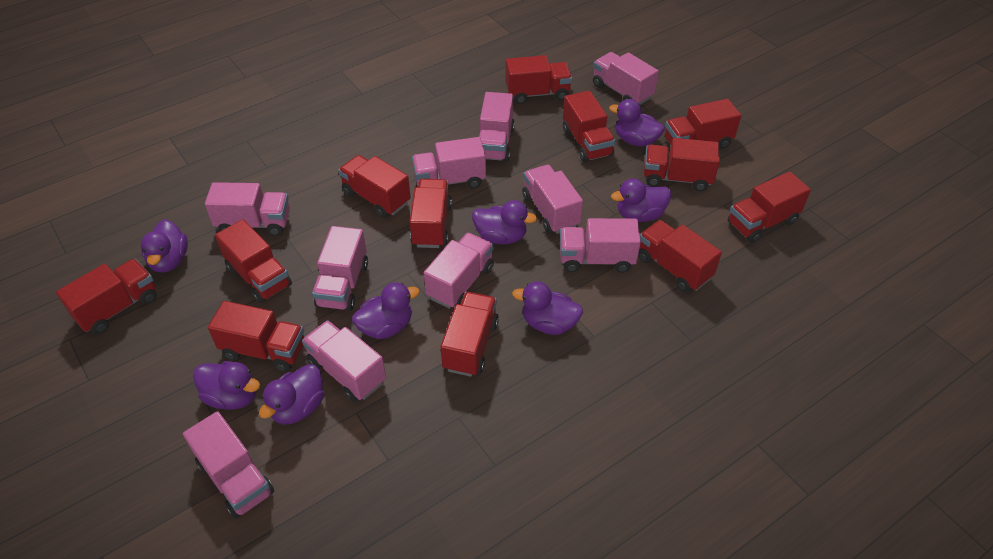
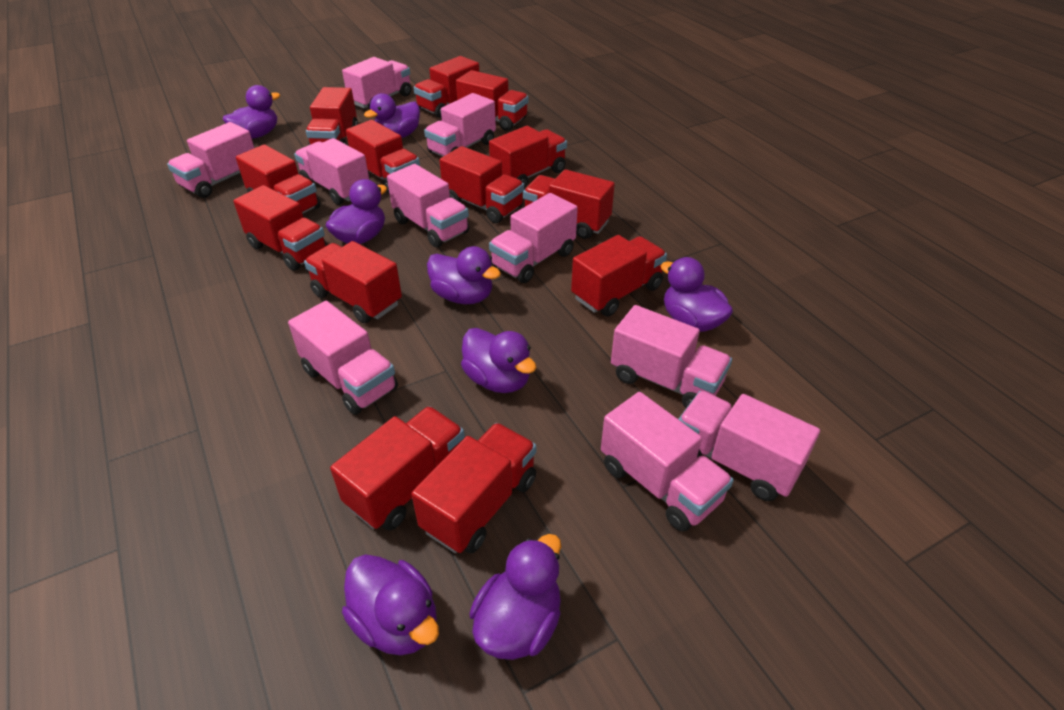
red truck: 12 -> 13

